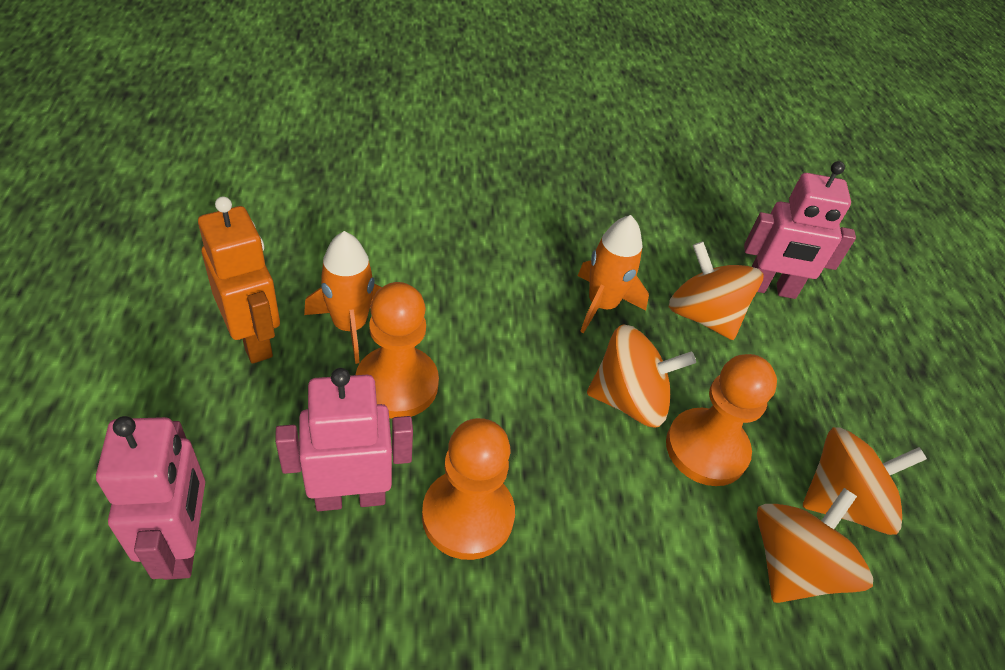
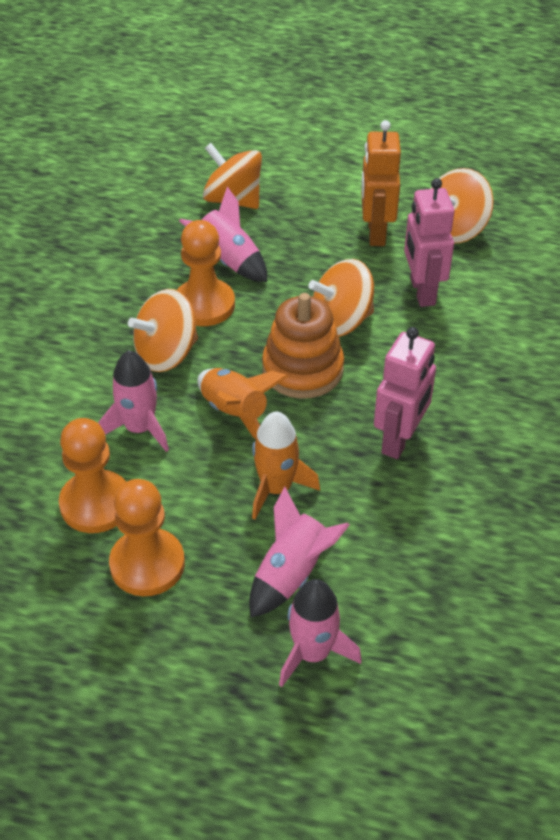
orange stacking toy: 0 -> 1
pink robot: 3 -> 2
pink rocket: 0 -> 4

